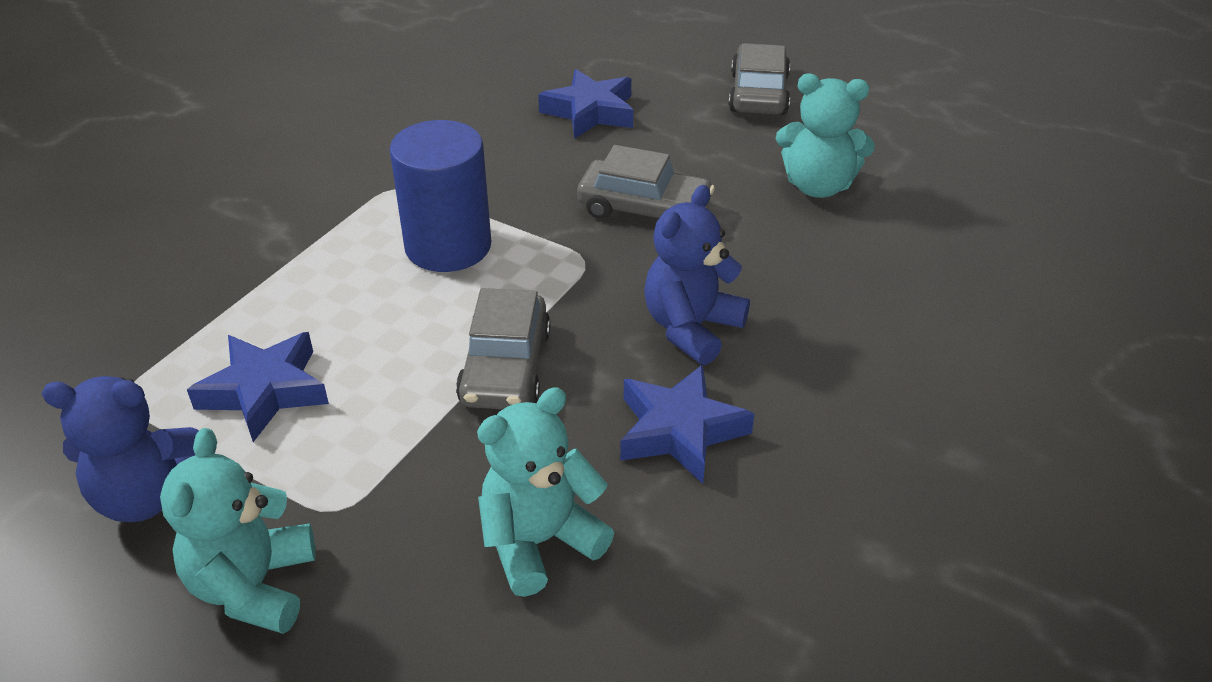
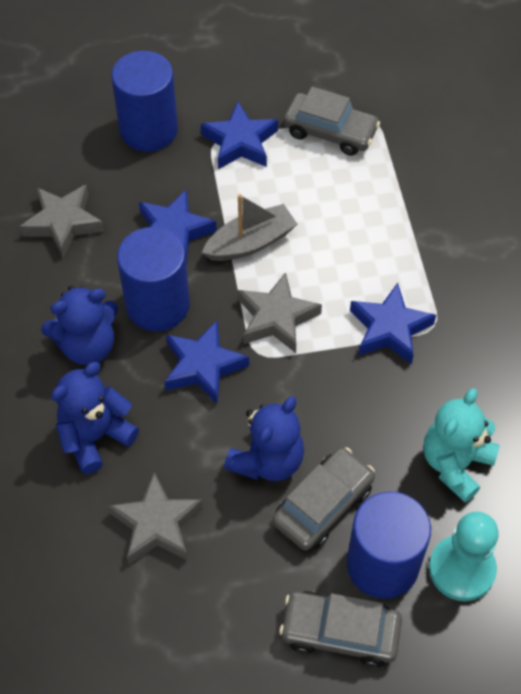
blue cylinder: 1 -> 3
blue star: 3 -> 4
blue teddy bear: 2 -> 3
grey boat: 0 -> 1
grey star: 0 -> 3
turquoise pawn: 0 -> 1
turquoise teddy bear: 3 -> 1

